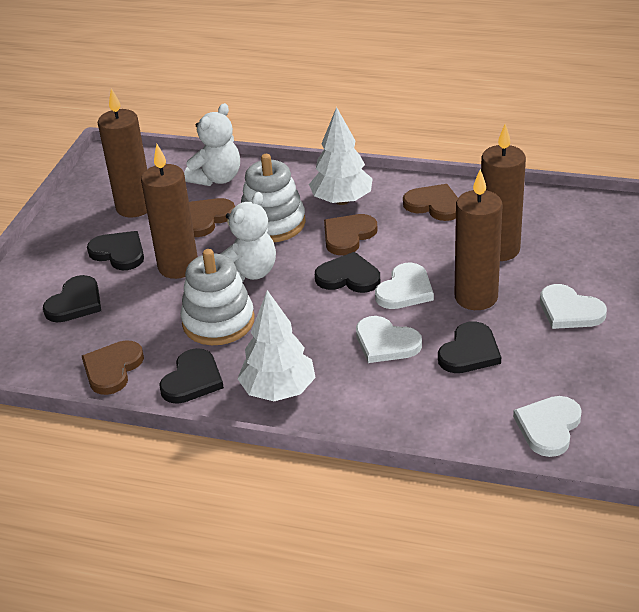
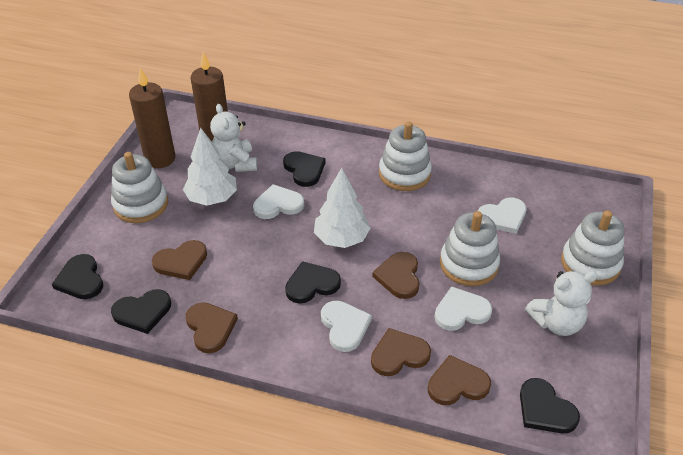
brown candle: 4 -> 2
brown heart: 4 -> 5
white stacking toy: 2 -> 4

